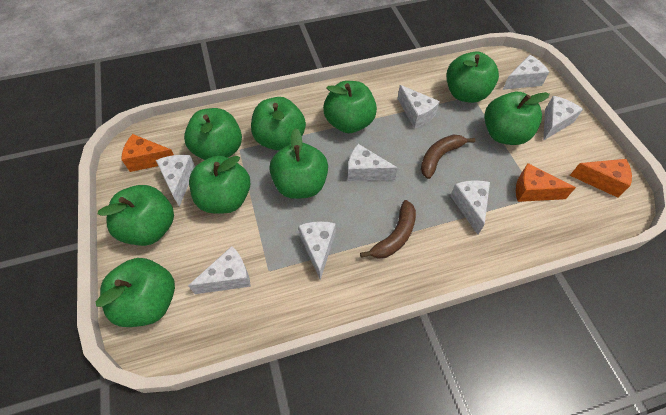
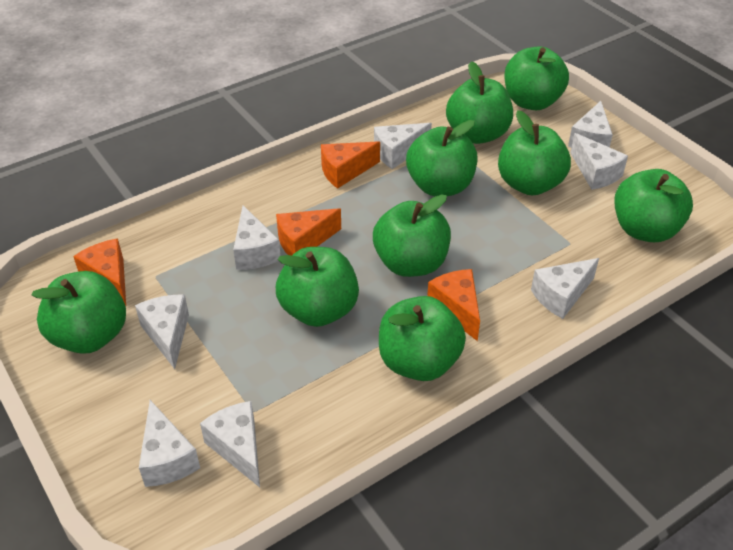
brown banana: 2 -> 0
orange cheese: 3 -> 4

